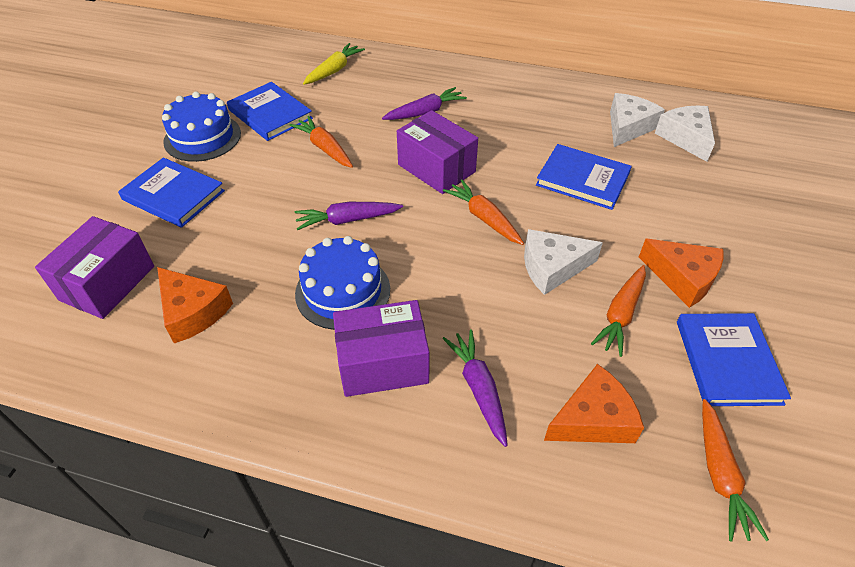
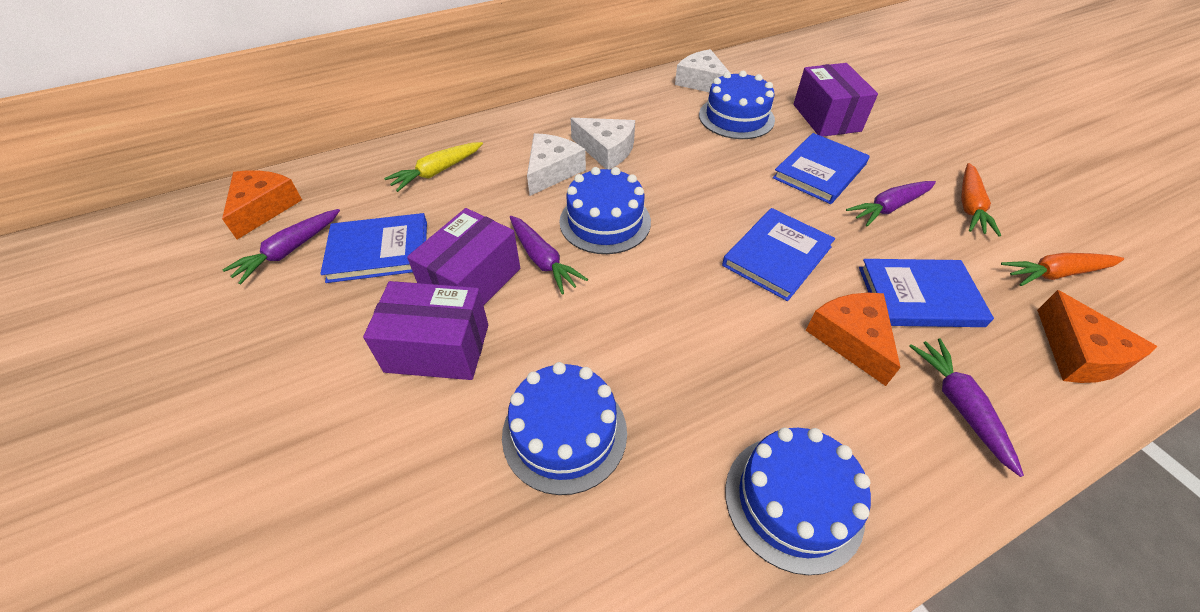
blue cake: 2 -> 4
orange carrot: 4 -> 2
purple carrot: 3 -> 4

